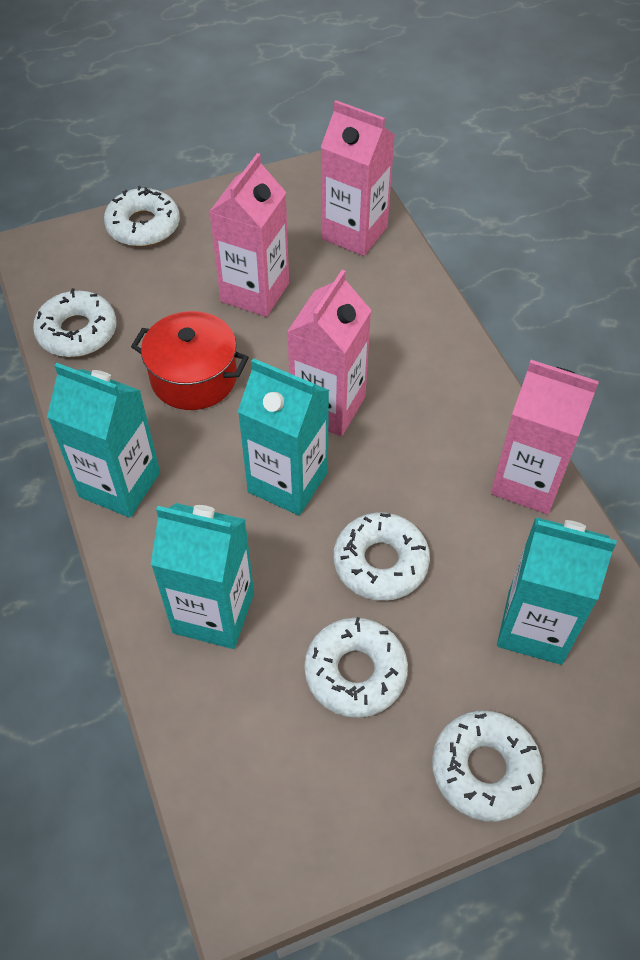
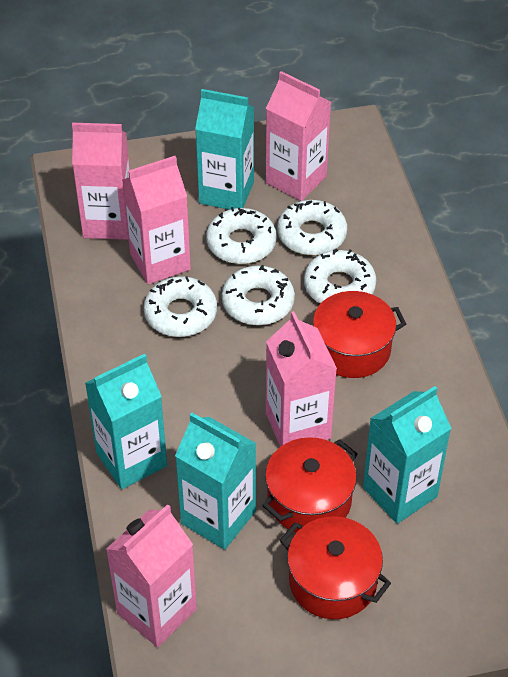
pink carton: 4 -> 5
red pot: 1 -> 3

